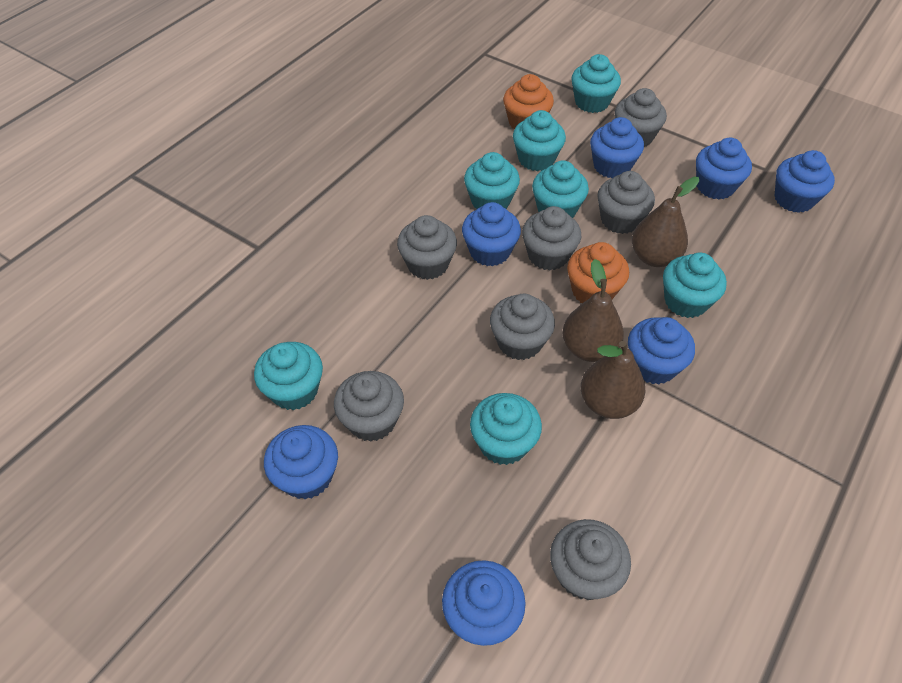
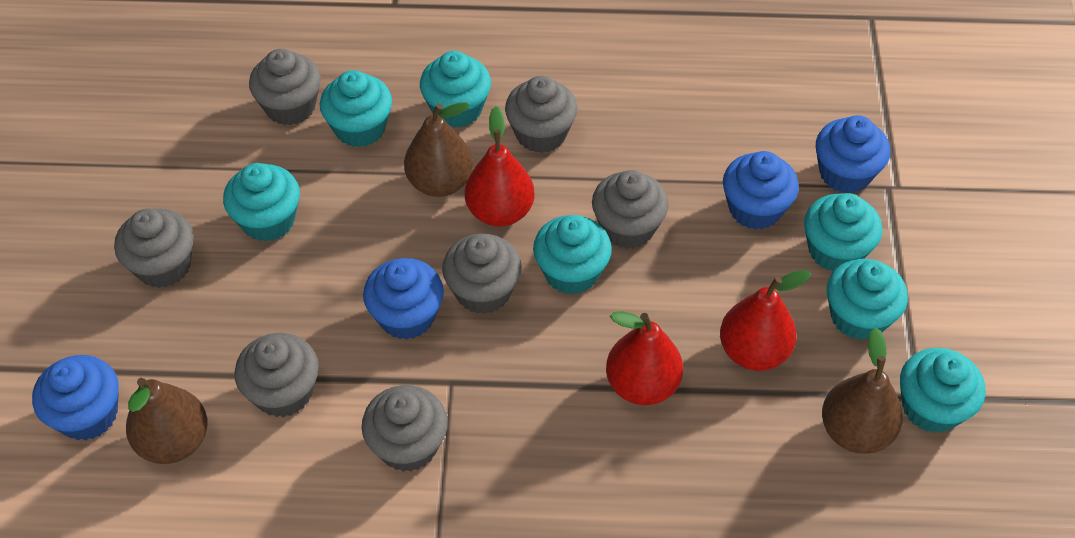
blue cupcake: 7 -> 4
orange cupcake: 2 -> 0
red pear: 0 -> 3

